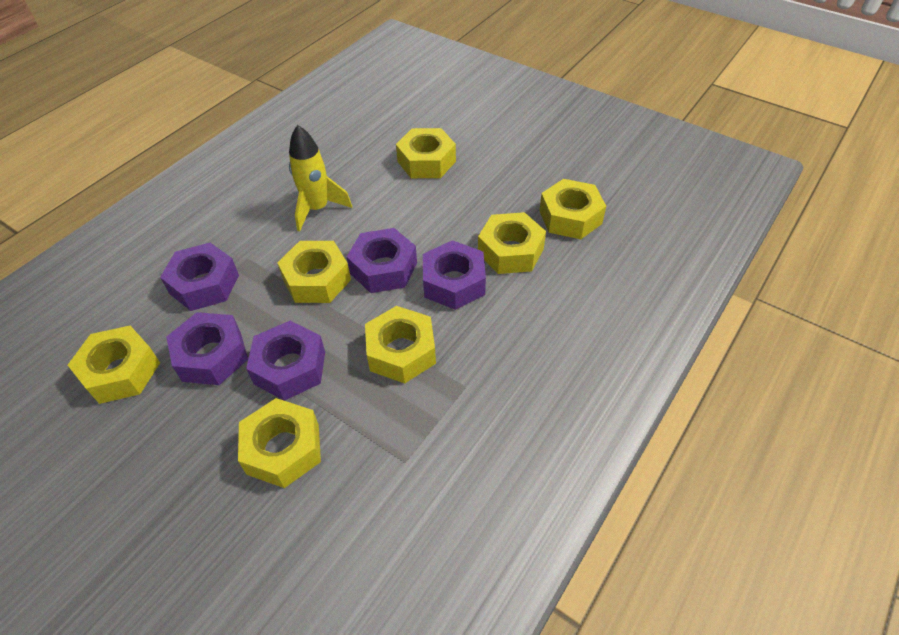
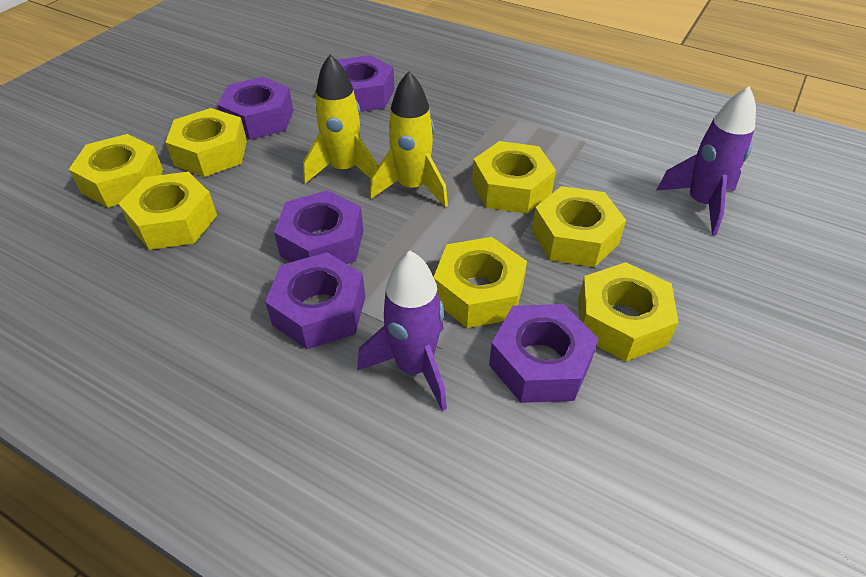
purple rocket: 0 -> 2
yellow rocket: 1 -> 2

